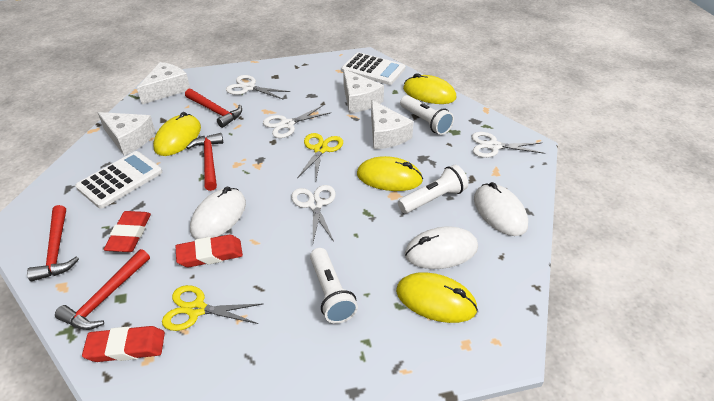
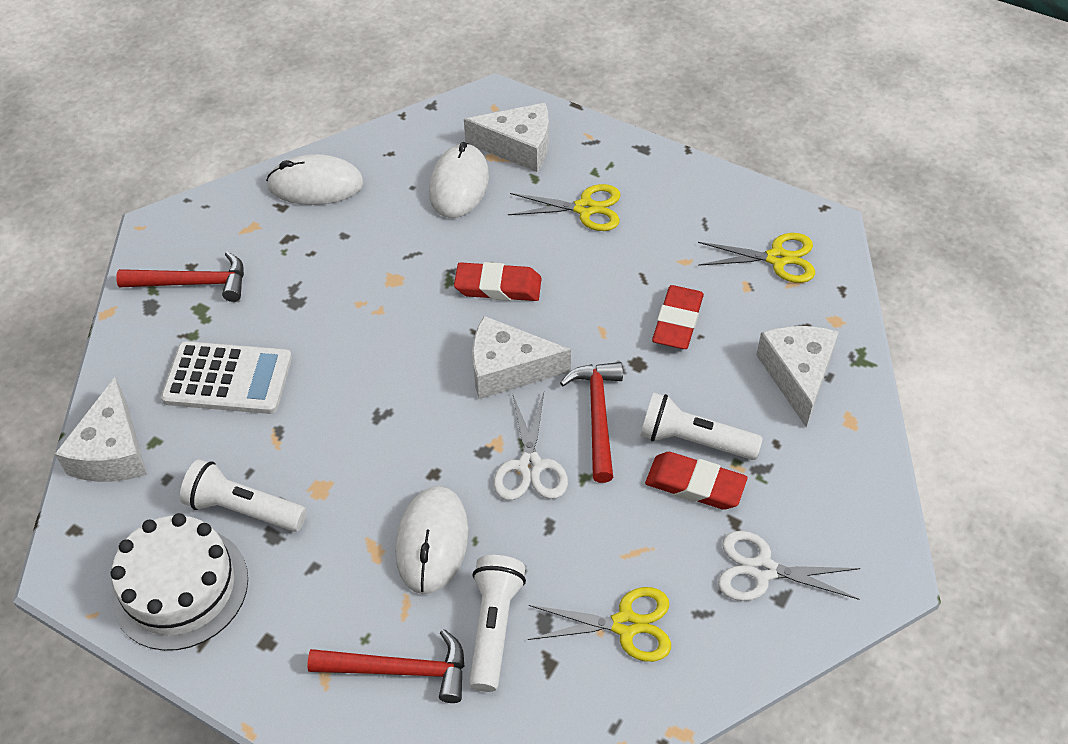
red hammer: 4 -> 3
white cake: 0 -> 1
white calculator: 2 -> 1
white scissors: 4 -> 2
yellow mouse: 4 -> 0
yellow scissors: 2 -> 3

